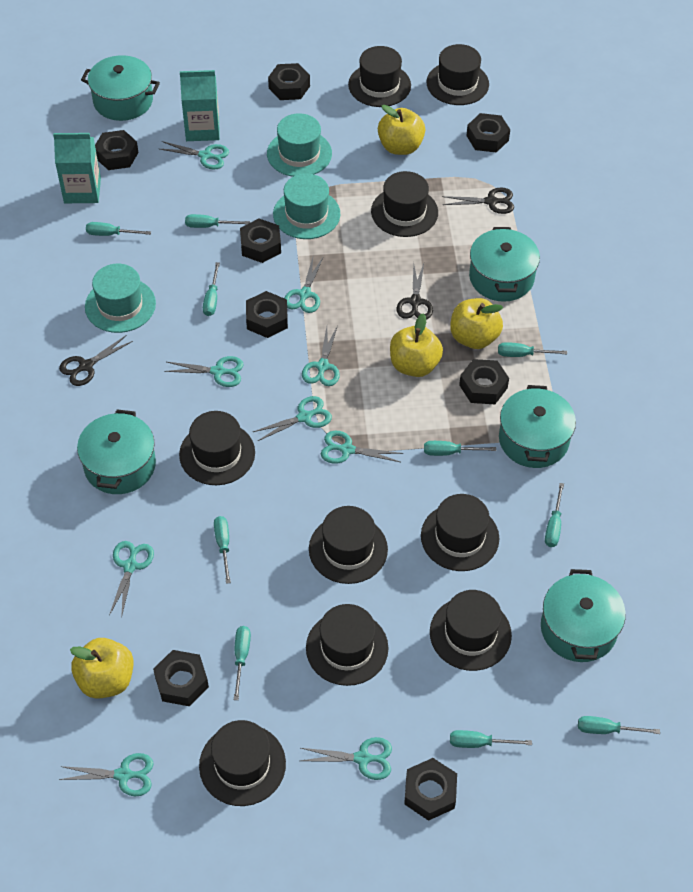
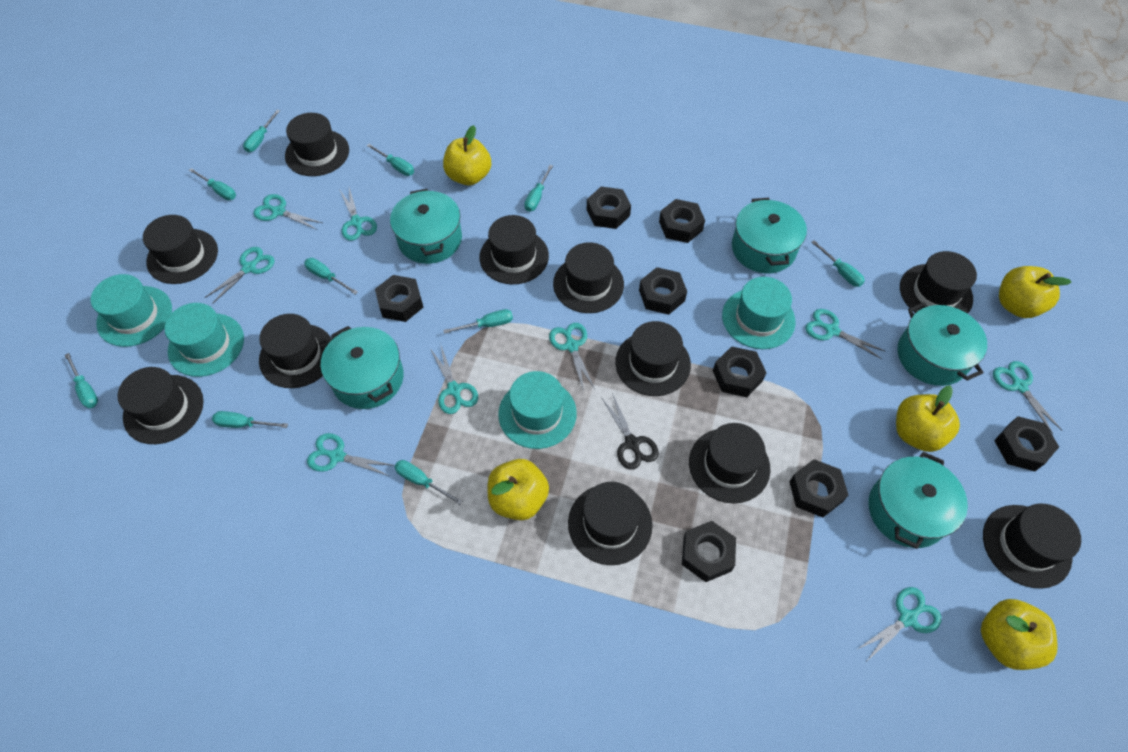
black hat: 9 -> 11
black scissors: 3 -> 1
turquoise carton: 2 -> 0
turquoise hat: 3 -> 4
yellow apple: 4 -> 5

